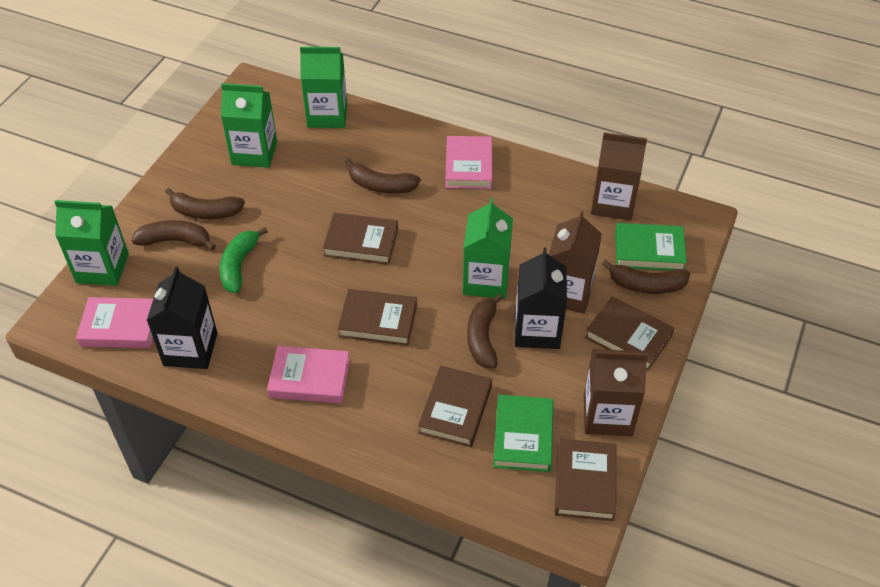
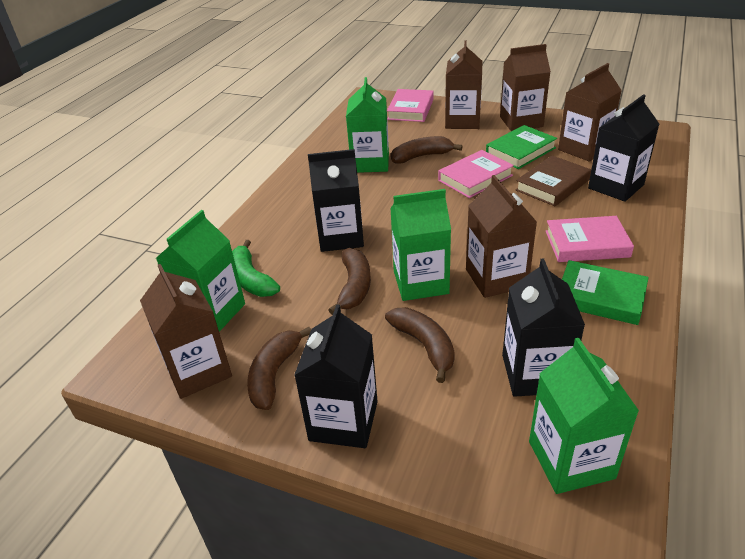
black carton: 2 -> 4
brown banana: 5 -> 4
brown book: 5 -> 1
brown carton: 3 -> 5

